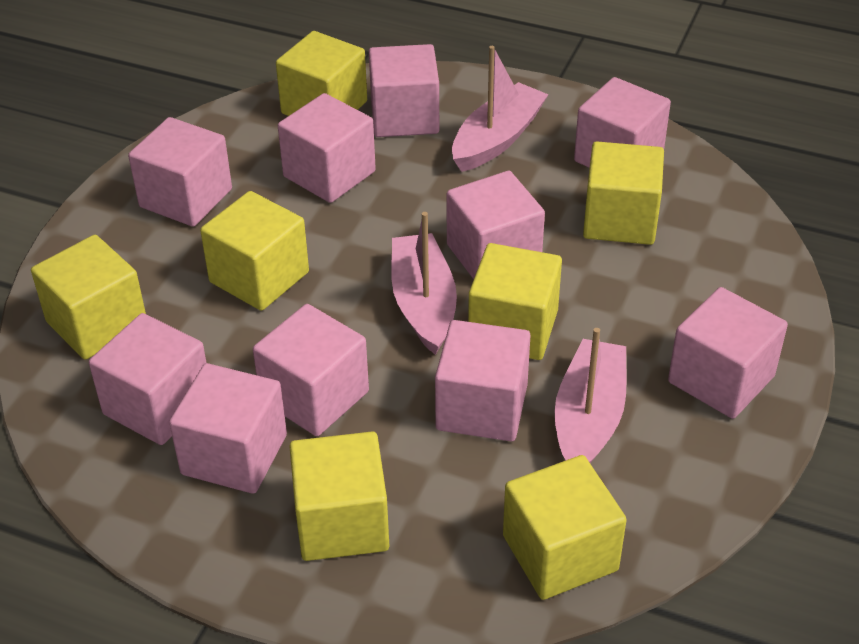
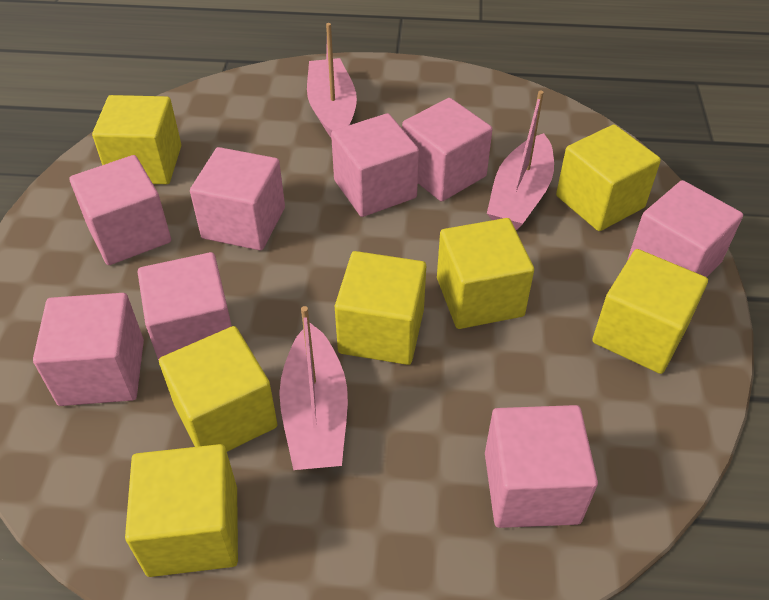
pink cube: 10 -> 8

